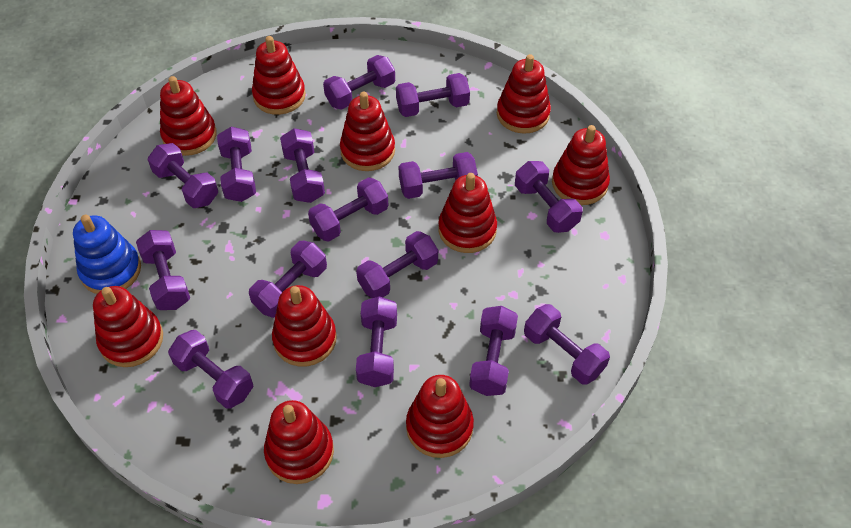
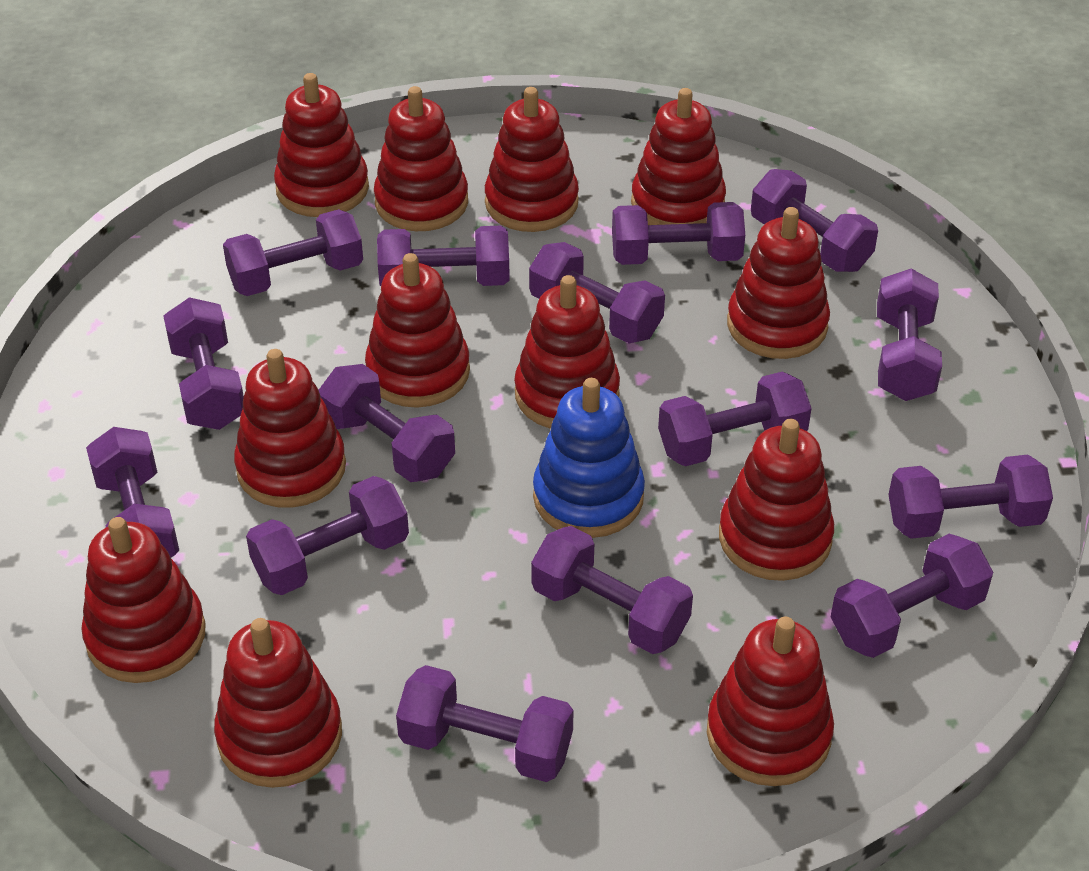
red stacking toy: 10 -> 12

